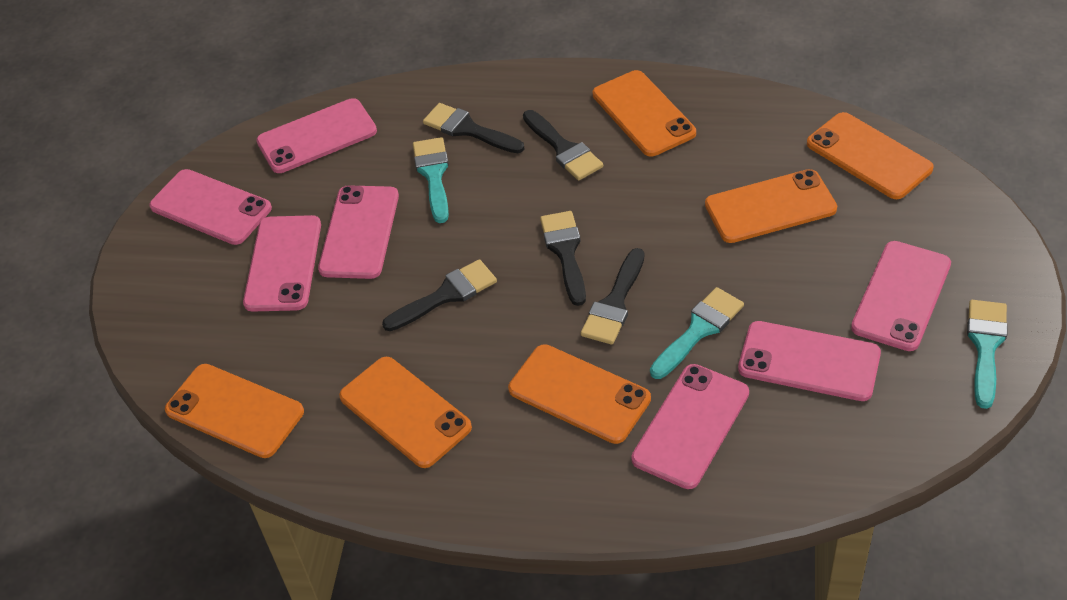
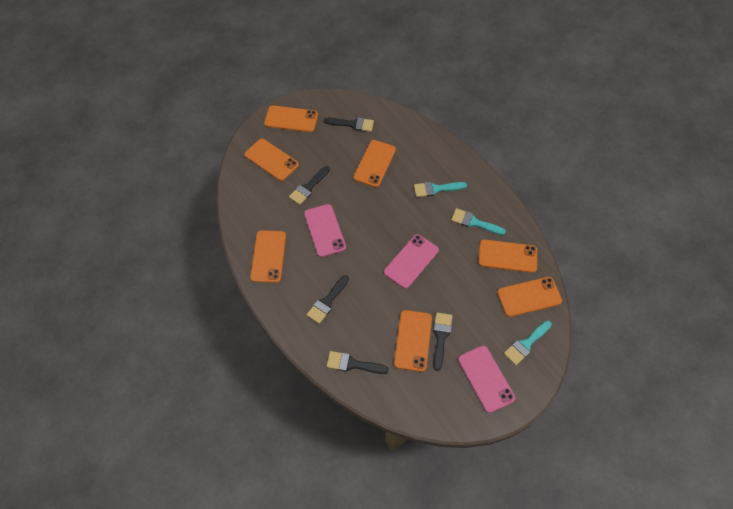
orange phone: 6 -> 7
pink phone: 7 -> 3

